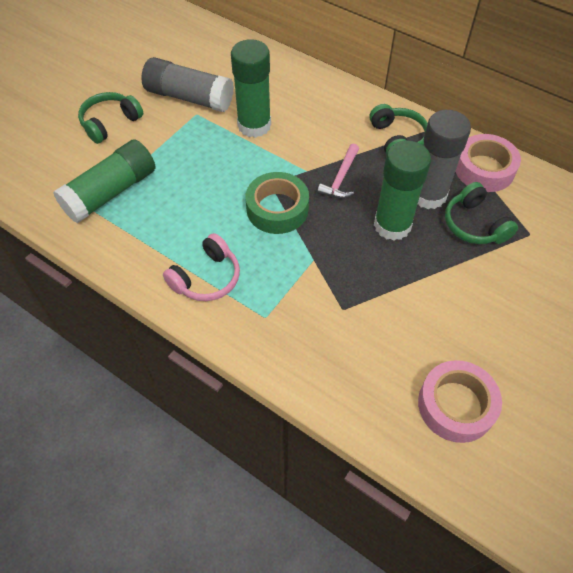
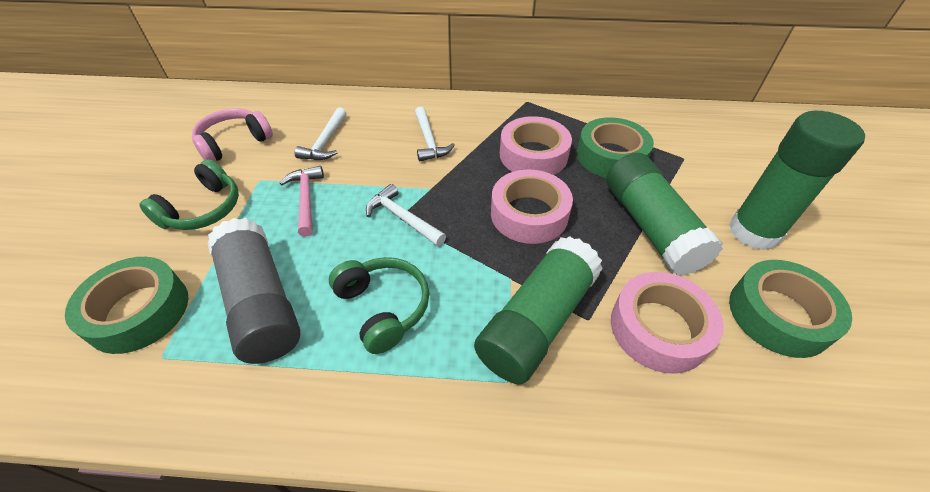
green headphones: 3 -> 2
green tape: 1 -> 3
grey glue stick: 2 -> 1
pink tape: 2 -> 3
white hammer: 0 -> 3

